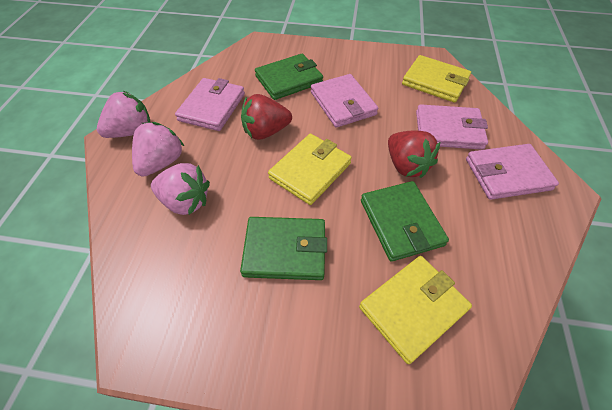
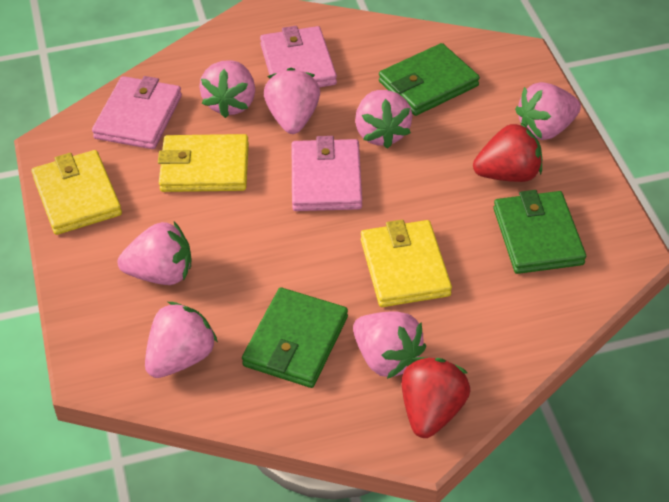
pink strawberry: 3 -> 7
pink wallet: 4 -> 3

